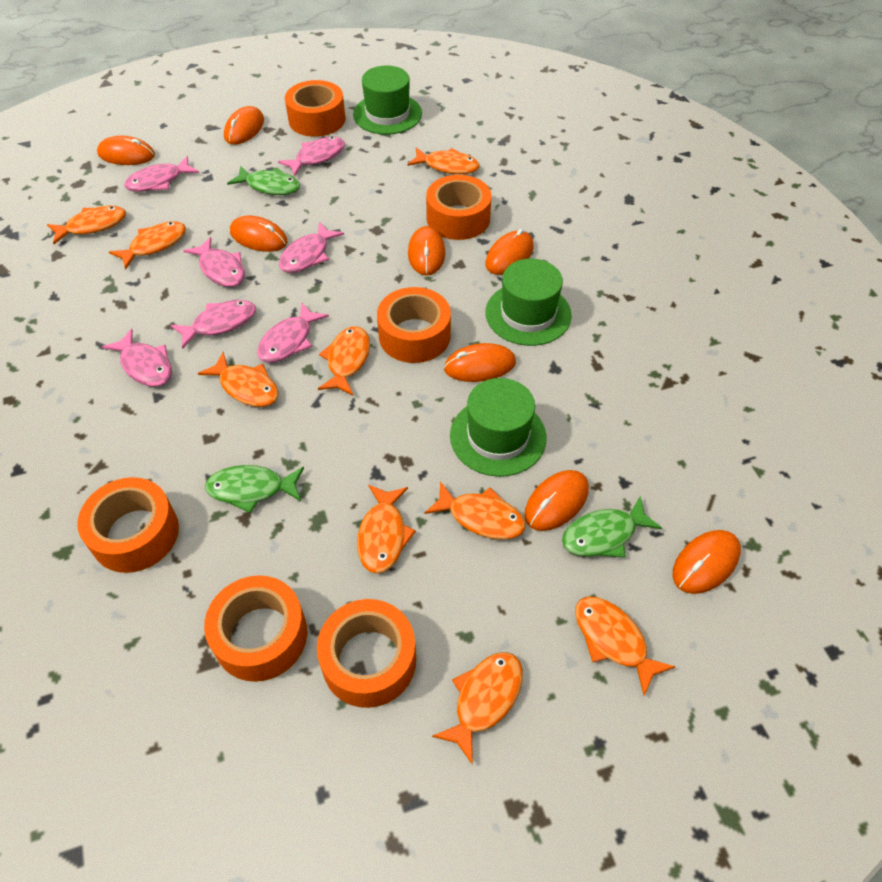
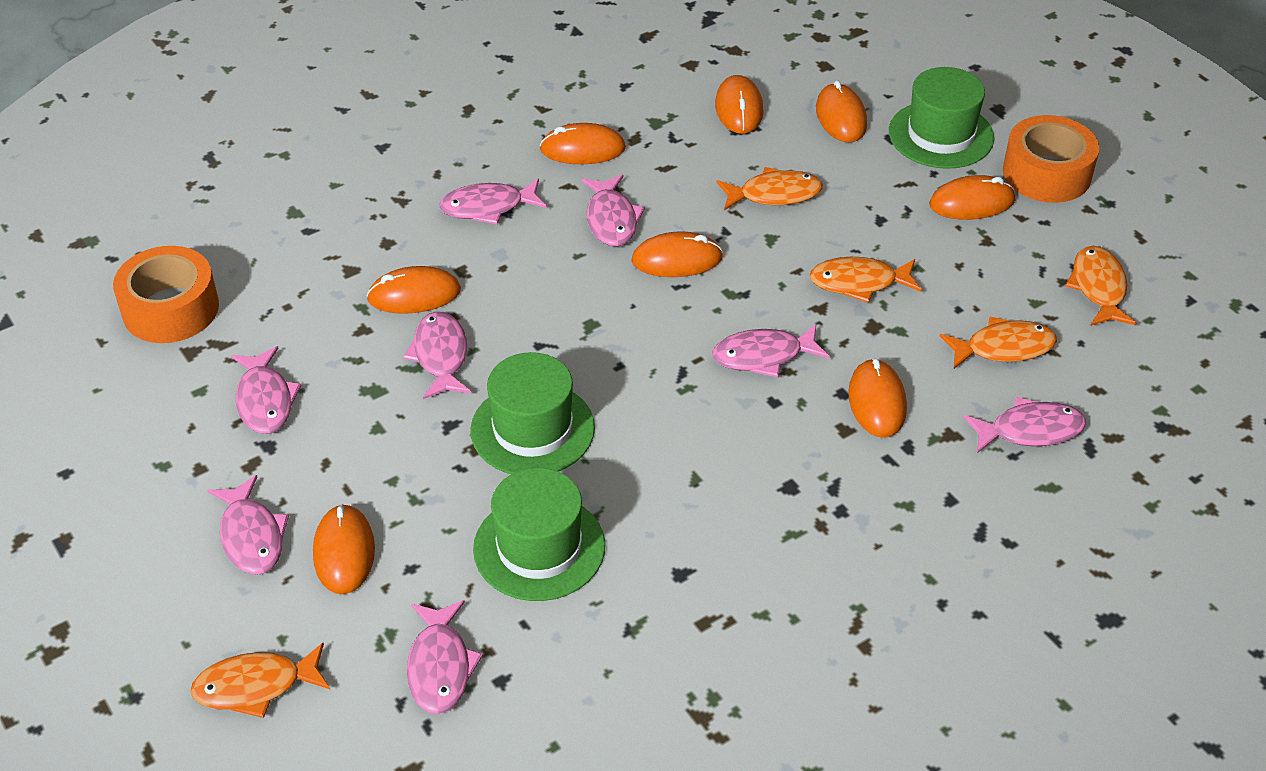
green fish: 3 -> 0
orange fish: 9 -> 5
orange tape: 6 -> 2
pink fish: 7 -> 8

